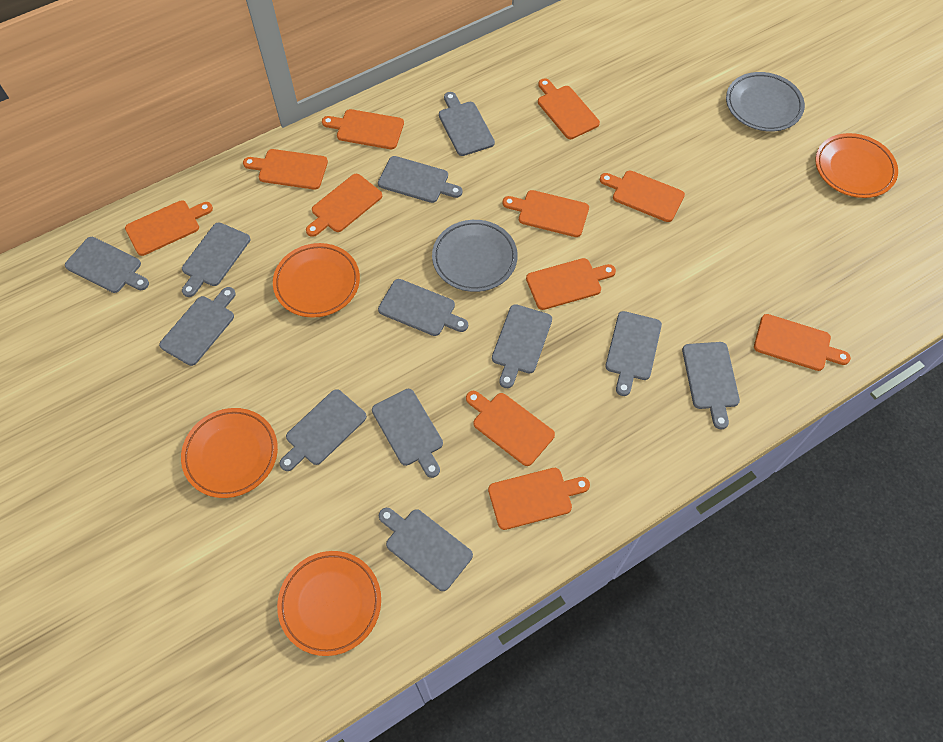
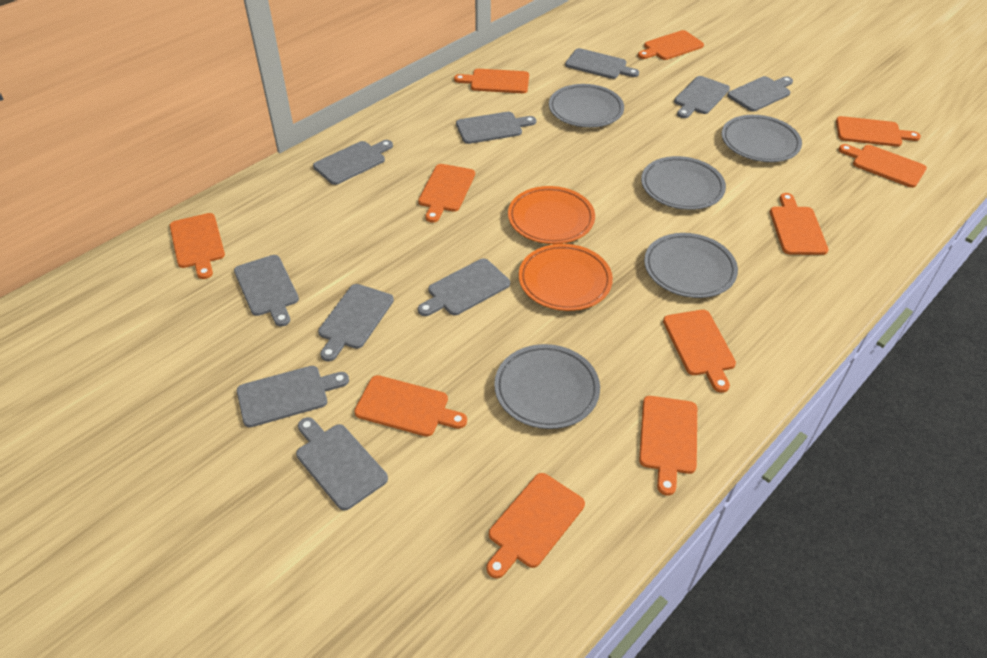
grey cutting board: 12 -> 10
grey plate: 2 -> 5
orange plate: 4 -> 2

